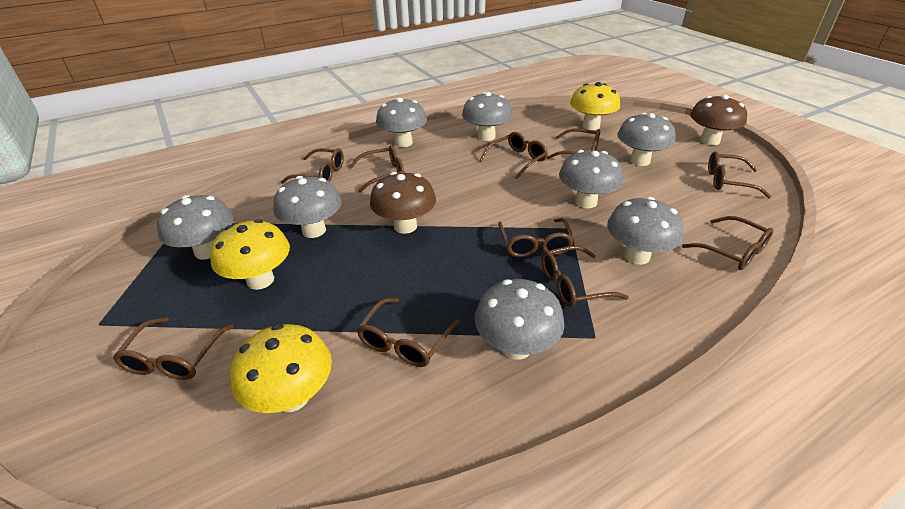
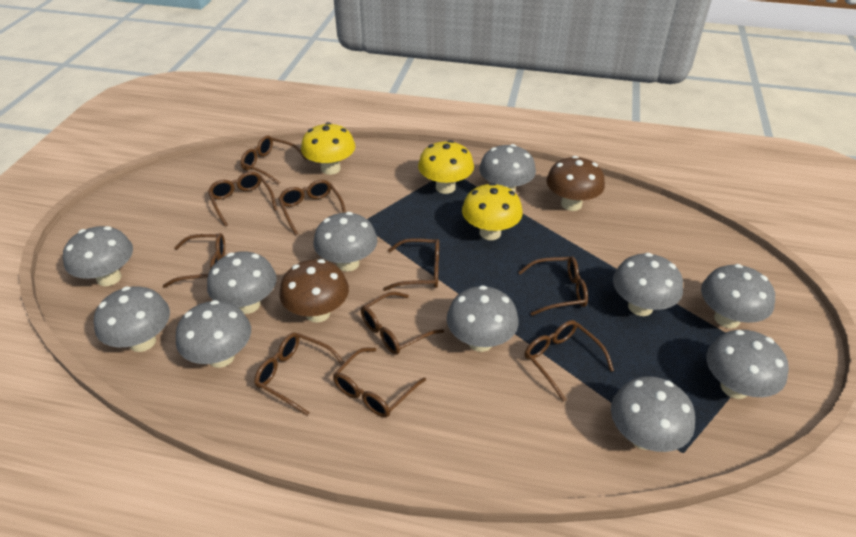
grey mushroom: 8 -> 11

